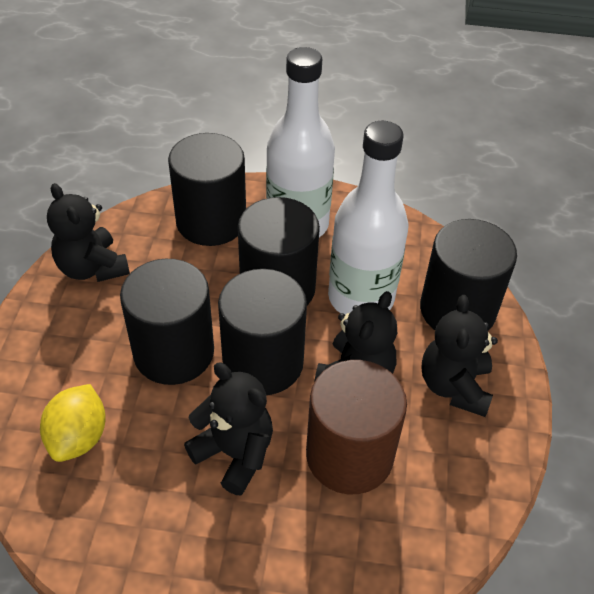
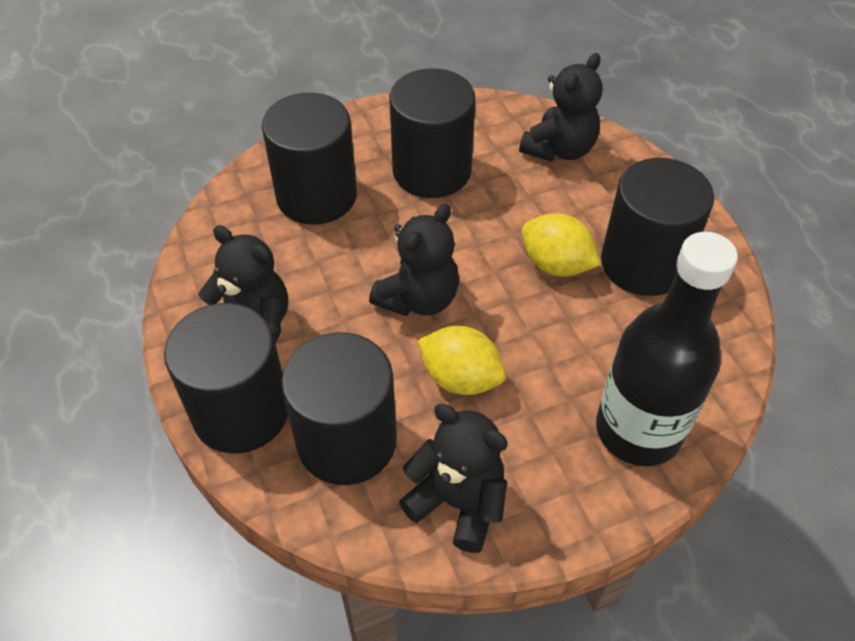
black bottle: 0 -> 1
brown cylinder: 1 -> 0
white bottle: 2 -> 0
yellow lemon: 1 -> 2

